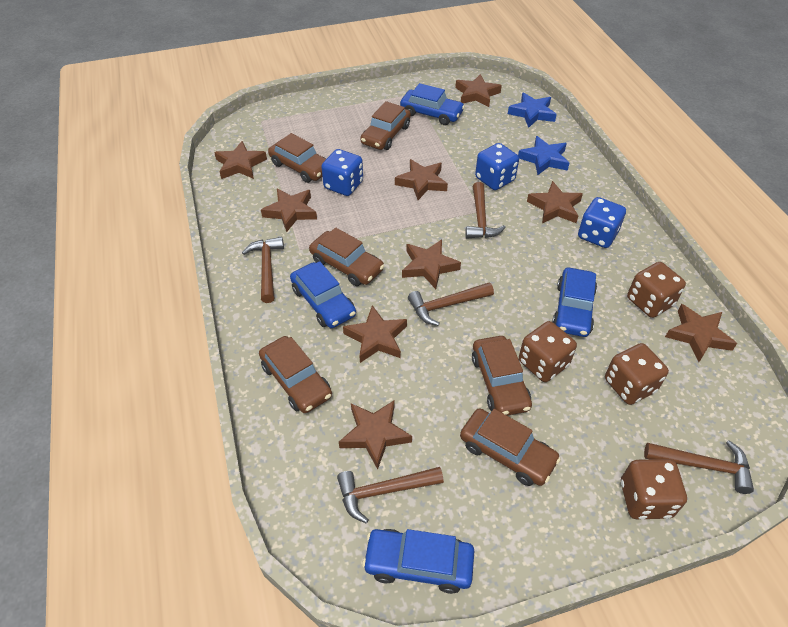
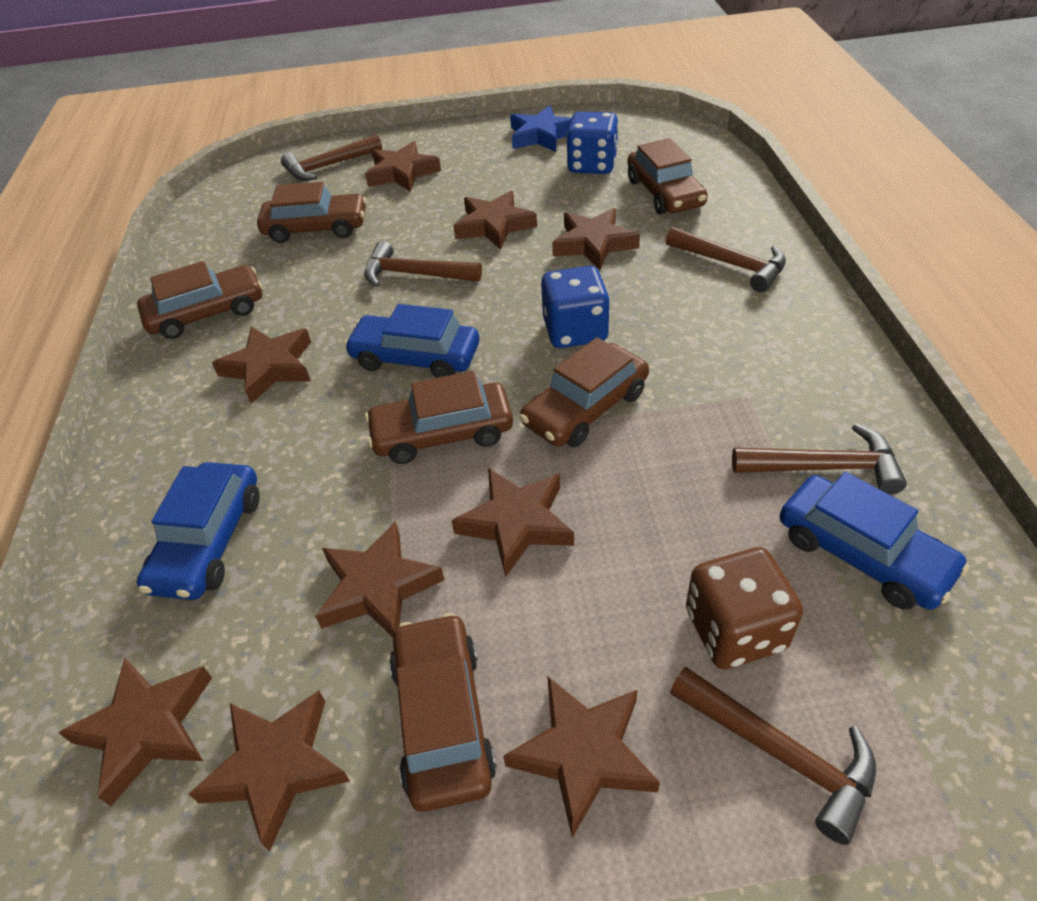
blue car: 4 -> 3
blue dice: 3 -> 2
blue star: 2 -> 1
brown dice: 4 -> 1

